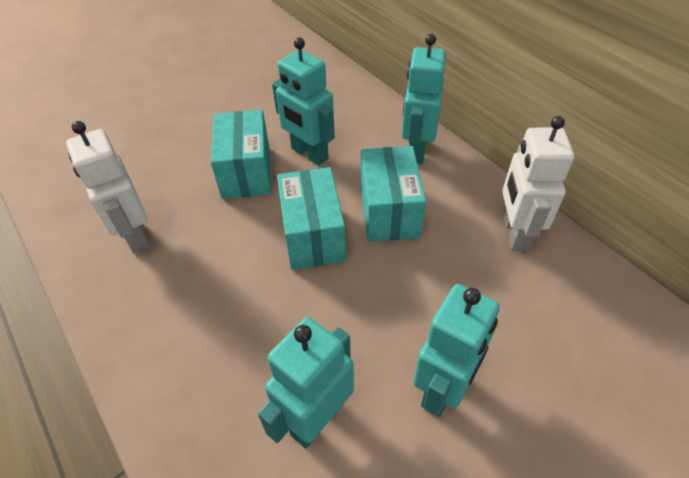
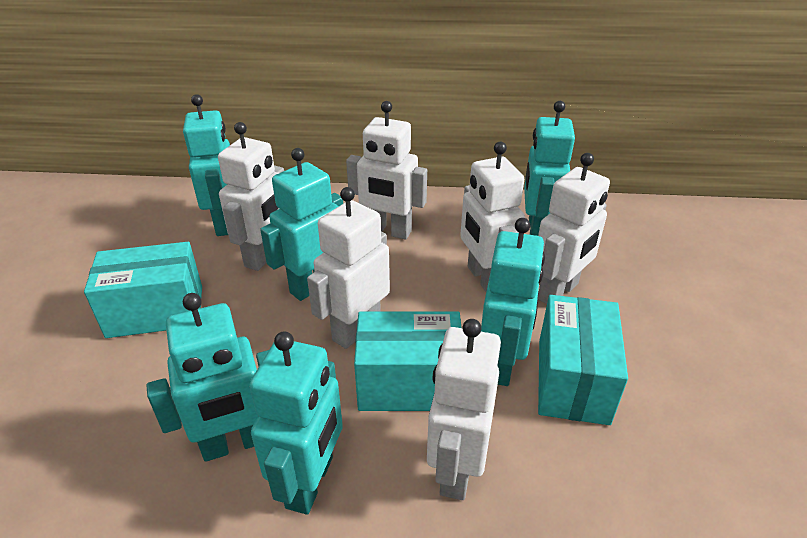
turquoise robot: 4 -> 6
white robot: 2 -> 6

